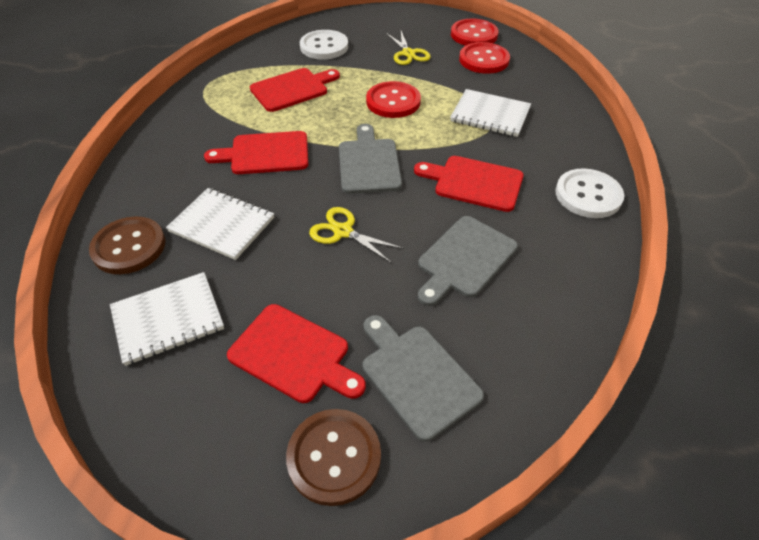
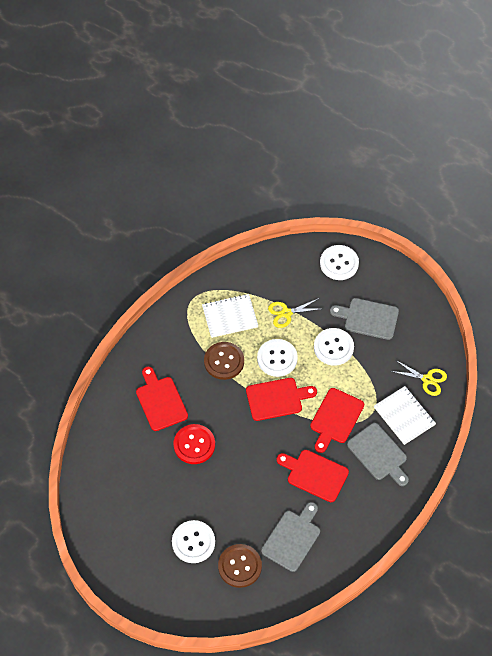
red button: 3 -> 1
white button: 2 -> 4
white notebook: 3 -> 2

